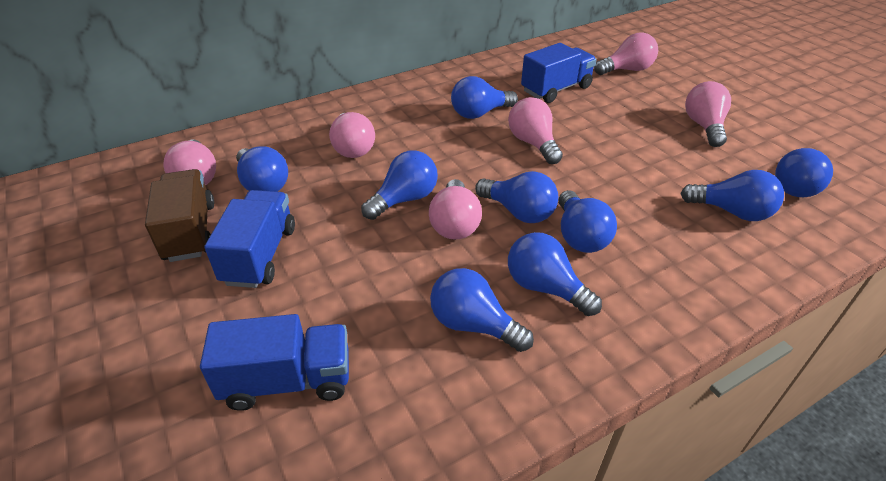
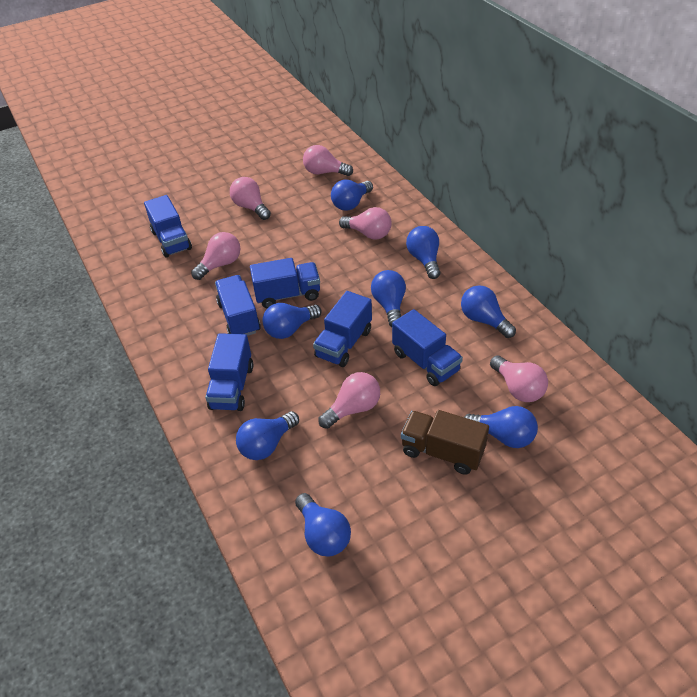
blue light bulb: 9 -> 8
blue truck: 3 -> 6

